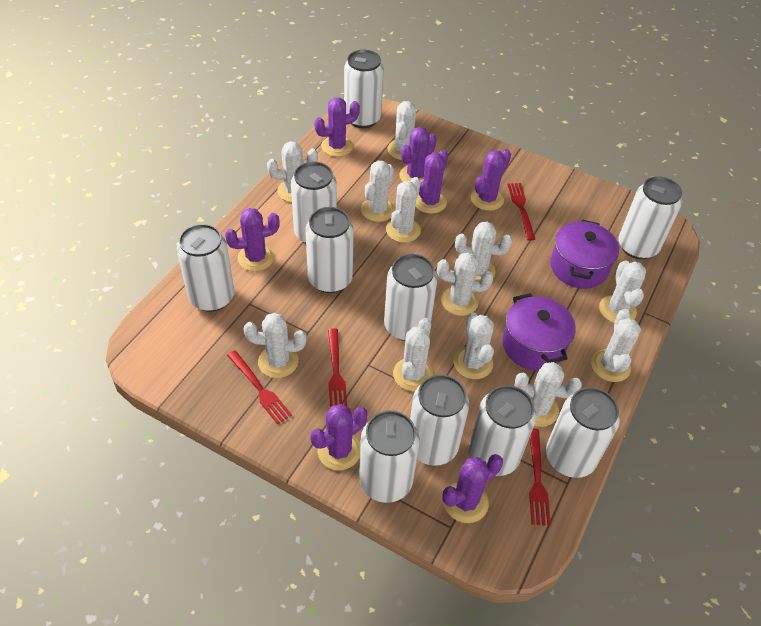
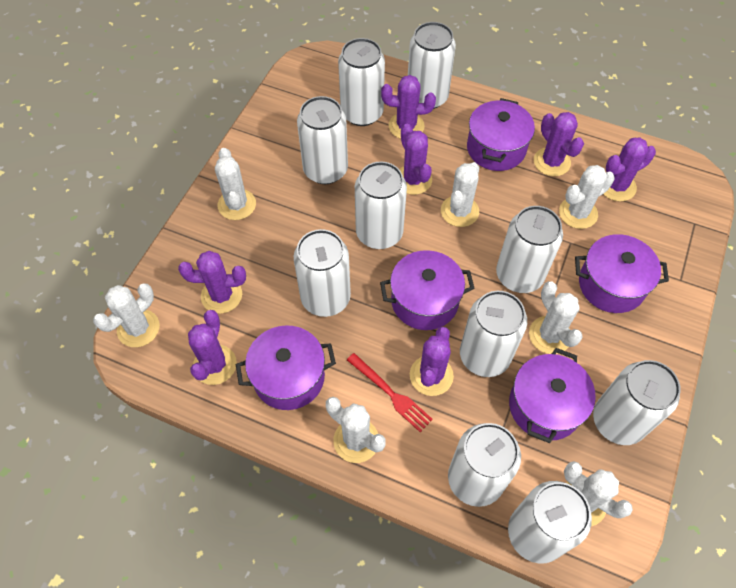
purple pot: 2 -> 5
red fork: 4 -> 1
white cactus: 12 -> 7

